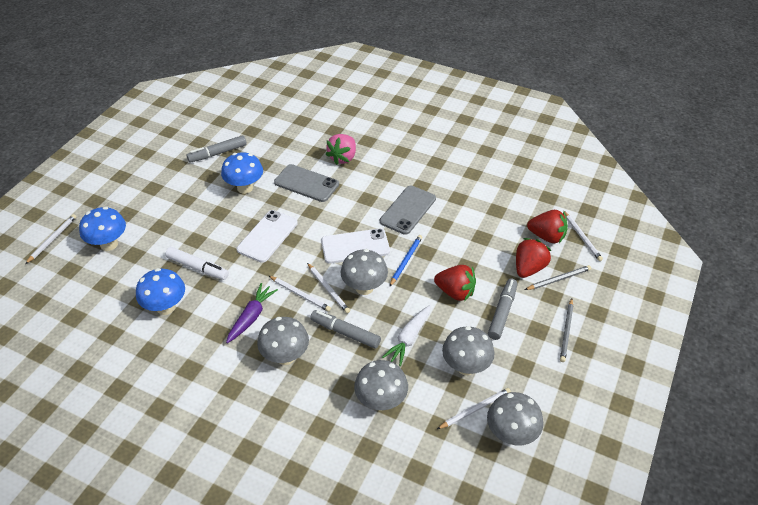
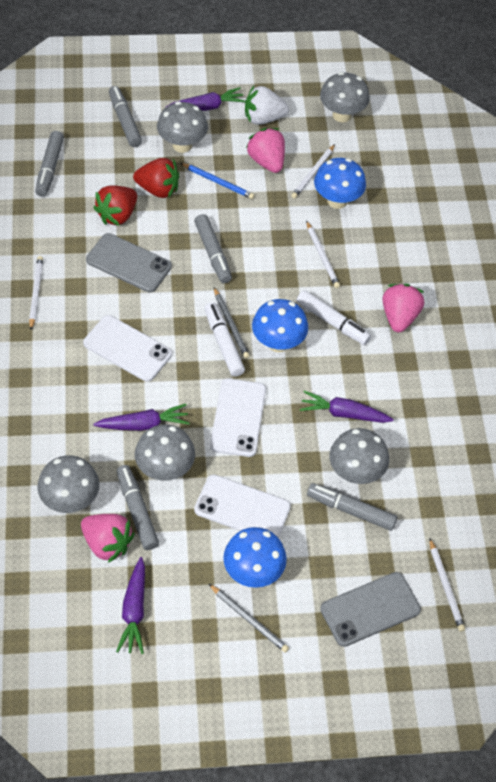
grey marker: 3 -> 5
pink strawberry: 1 -> 3
purple carrot: 1 -> 4
red strawberry: 3 -> 2
white carrot: 1 -> 0
white marker: 1 -> 2
white pencil: 5 -> 4
white phone: 2 -> 3
white strawberry: 0 -> 1

